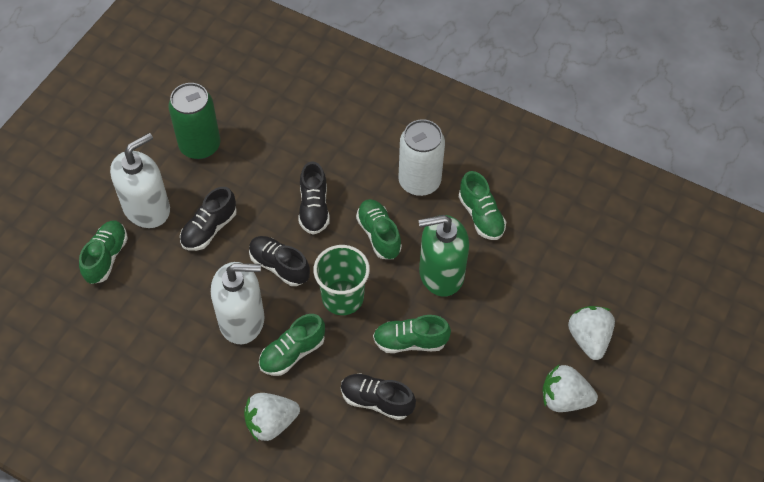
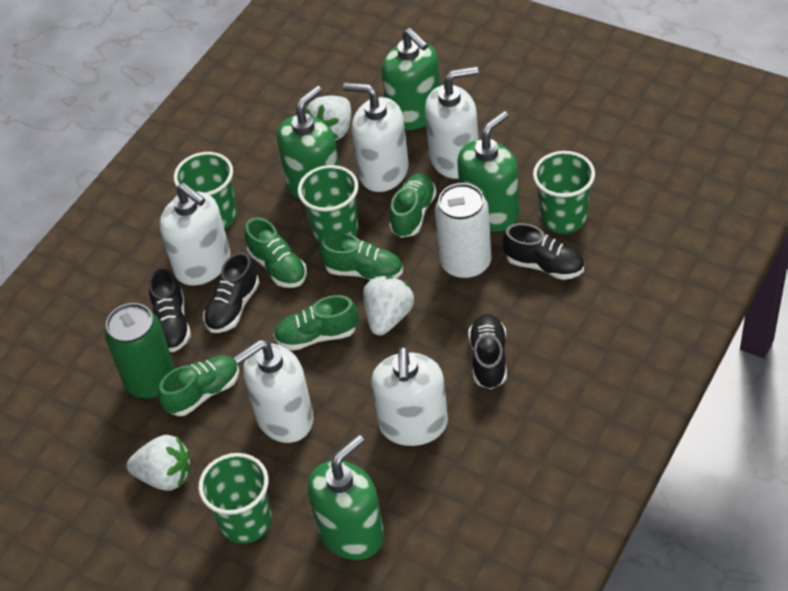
green cup: 1 -> 4
green soap dispenser: 1 -> 4
white soap dispenser: 2 -> 5

